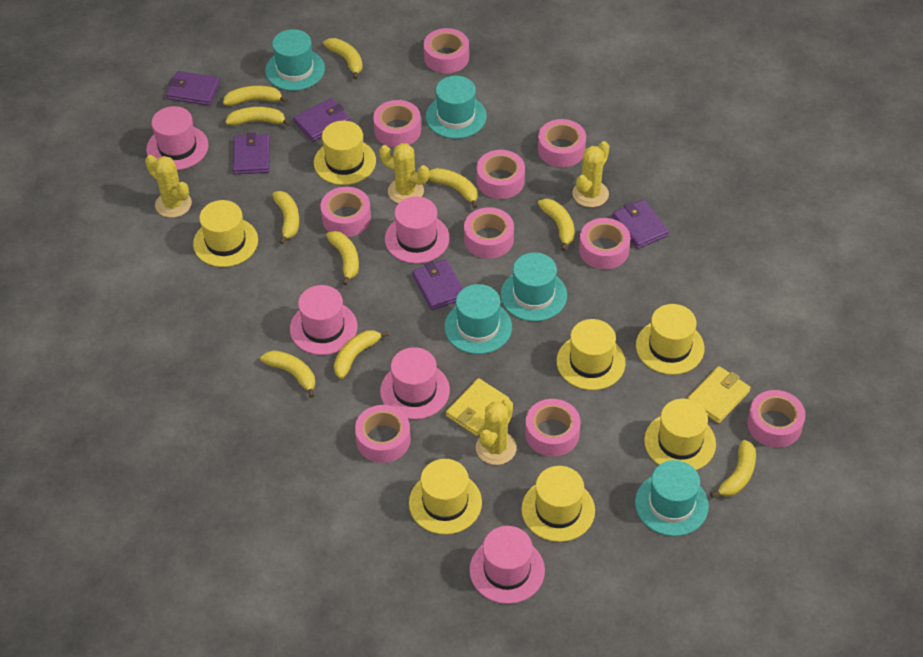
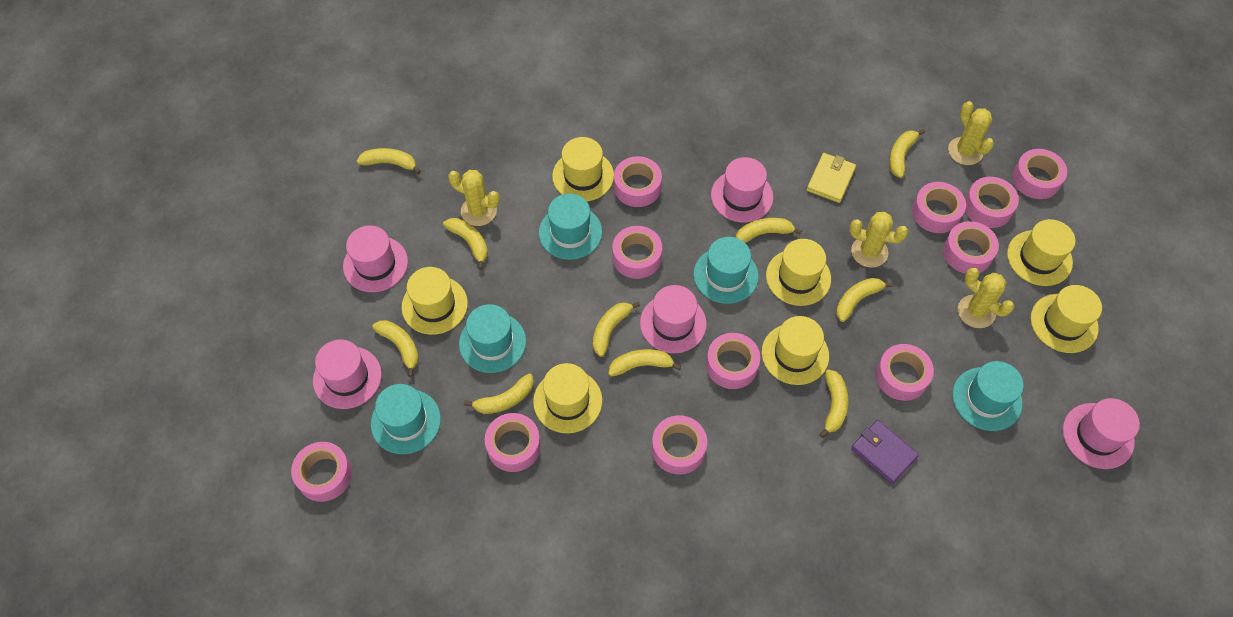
pink tape: 10 -> 11
purple wallet: 5 -> 1
yellow wallet: 2 -> 1

